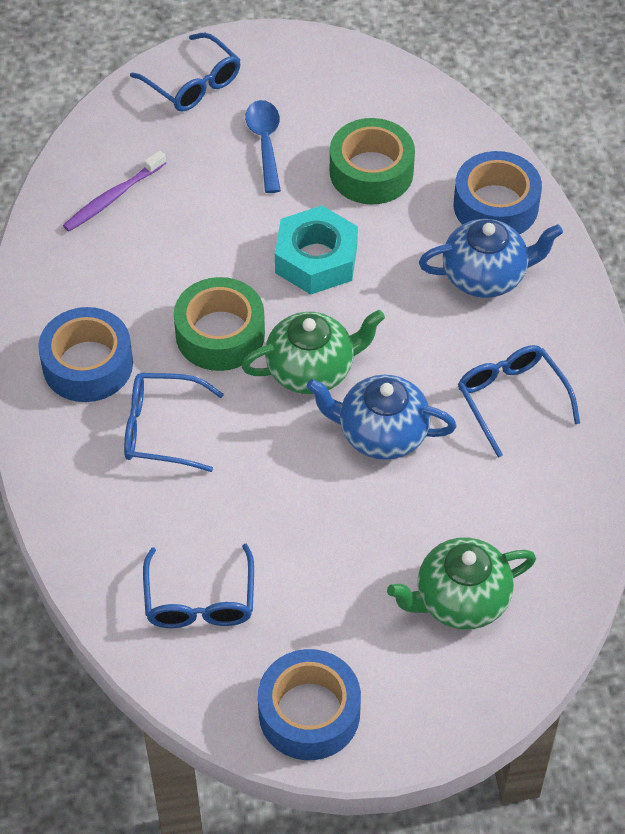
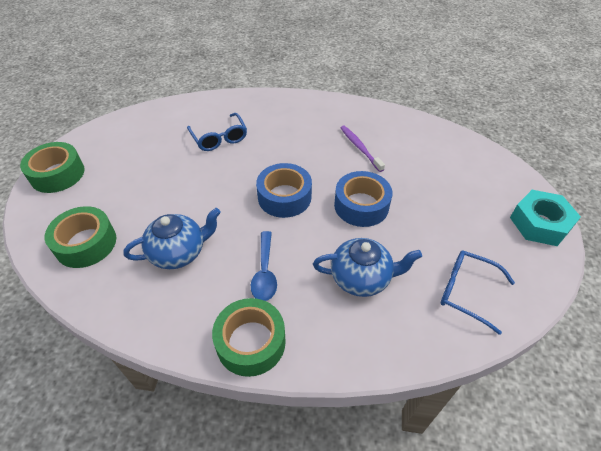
blue glasses: 4 -> 2
blue tape: 3 -> 2
green tape: 2 -> 3
green teapot: 2 -> 0

